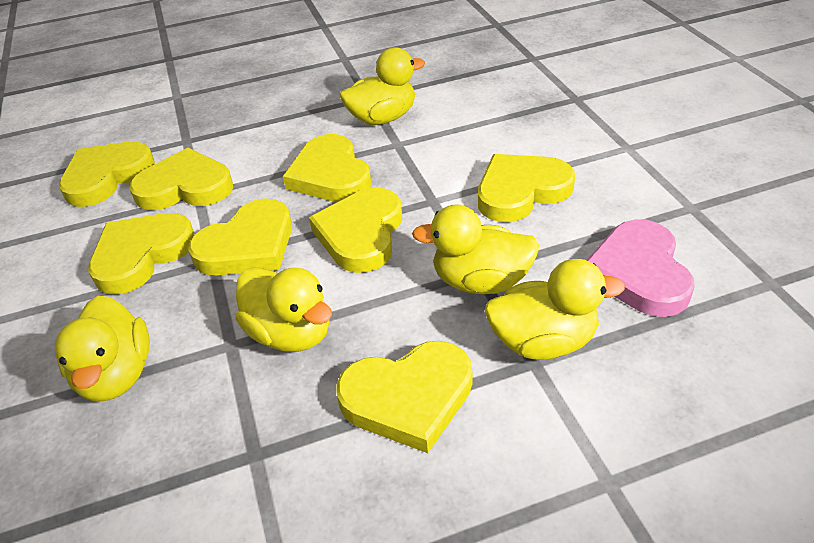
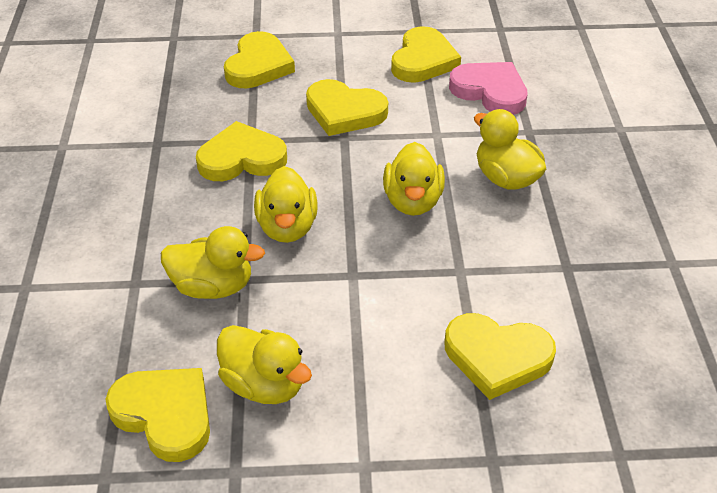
yellow heart: 8 -> 6

